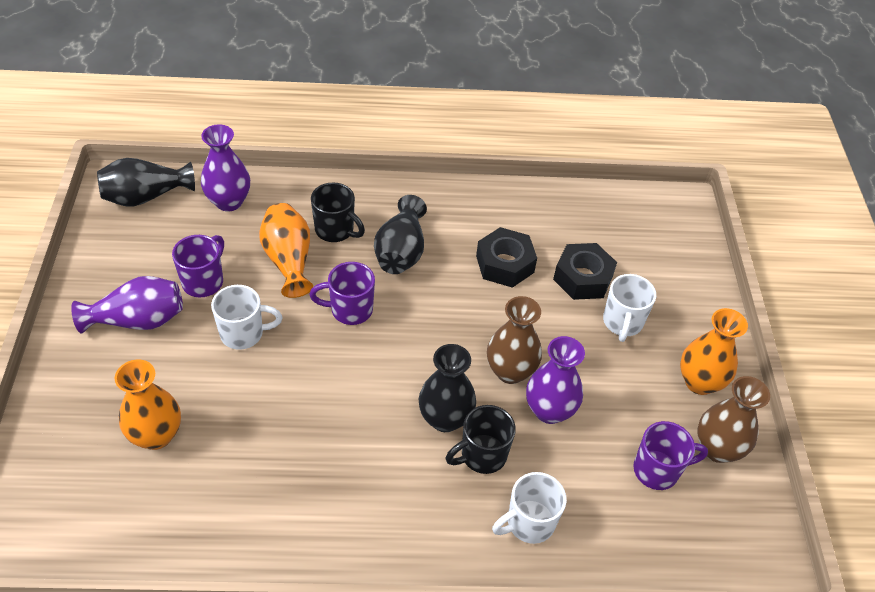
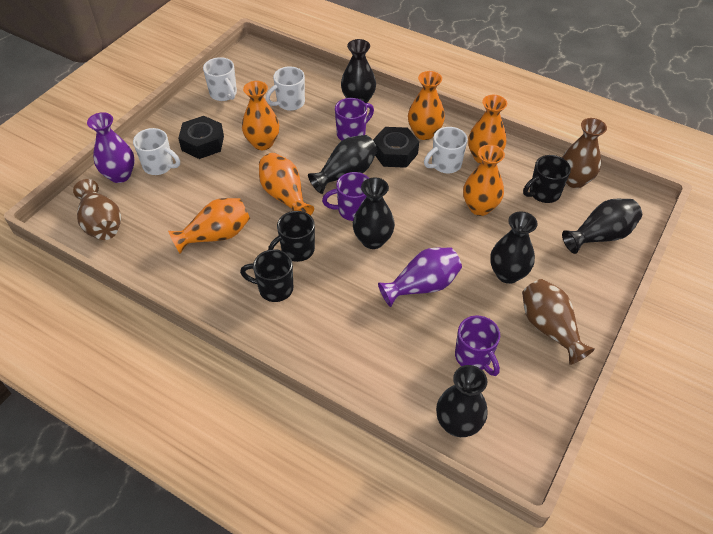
black mug: 2 -> 3
black vase: 3 -> 6
brown vase: 2 -> 3
orange vase: 3 -> 6
purple vase: 3 -> 2
white mug: 3 -> 4

